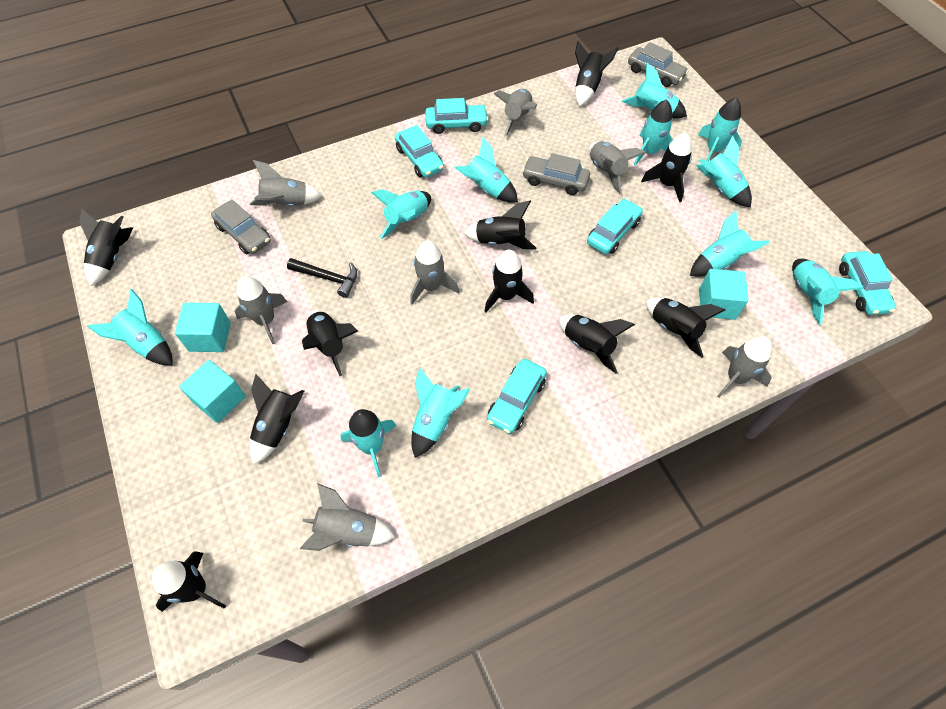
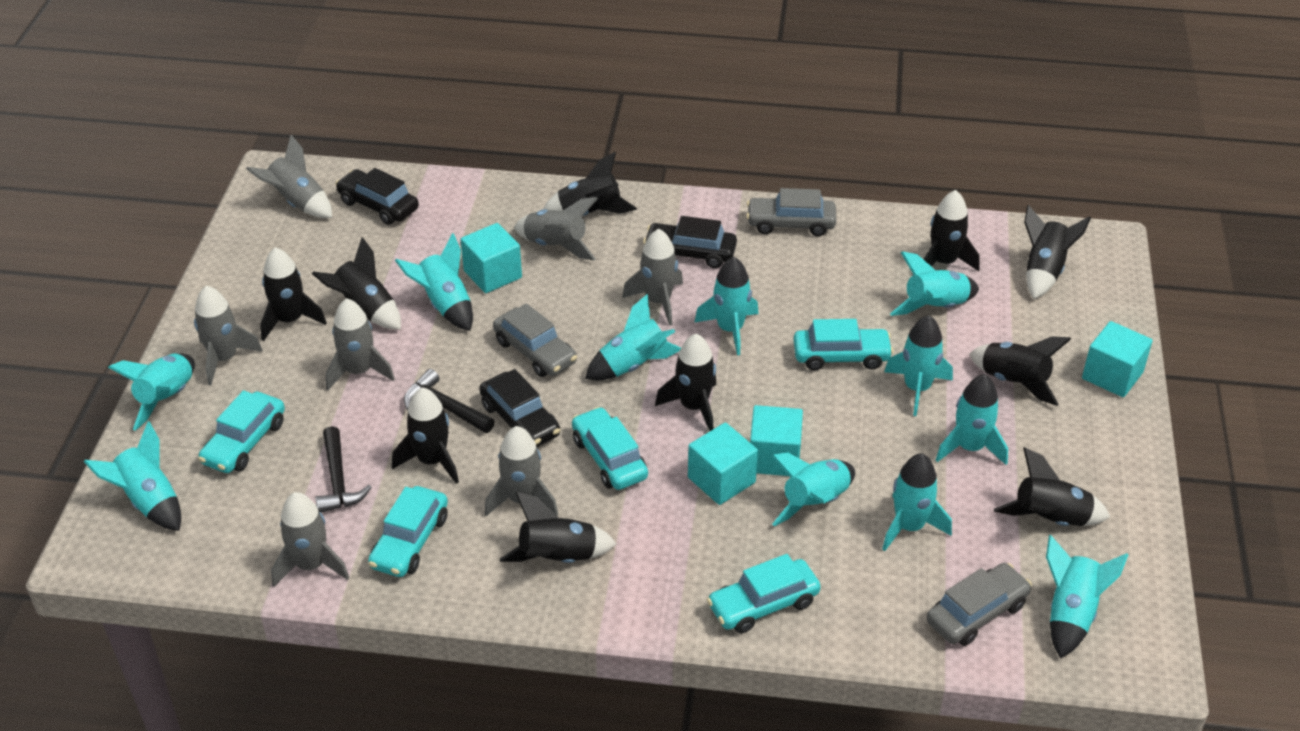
black car: 0 -> 3
black hammer: 1 -> 2
turquoise cube: 3 -> 4

